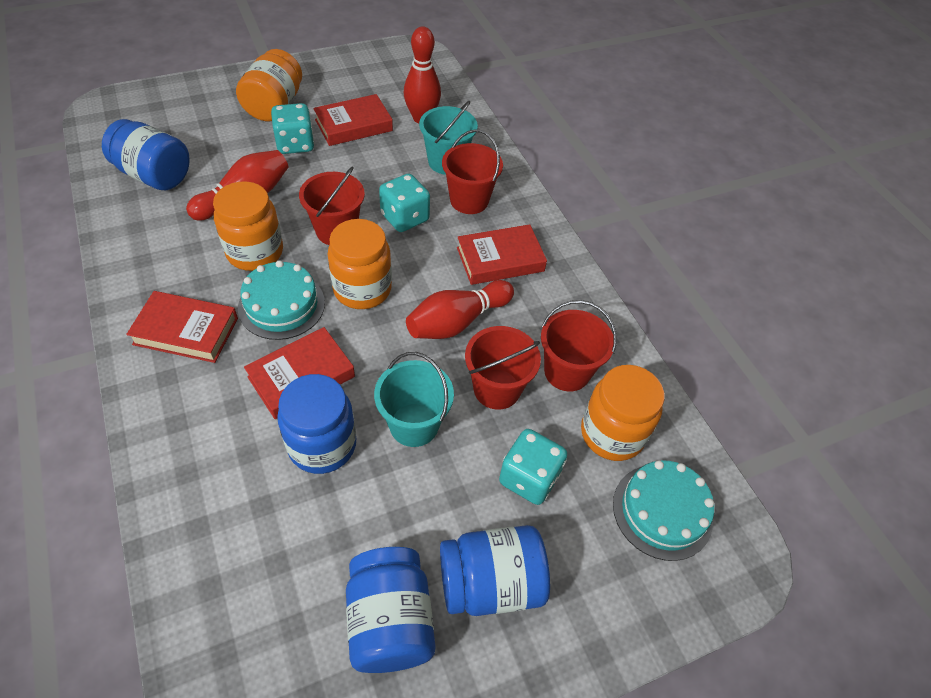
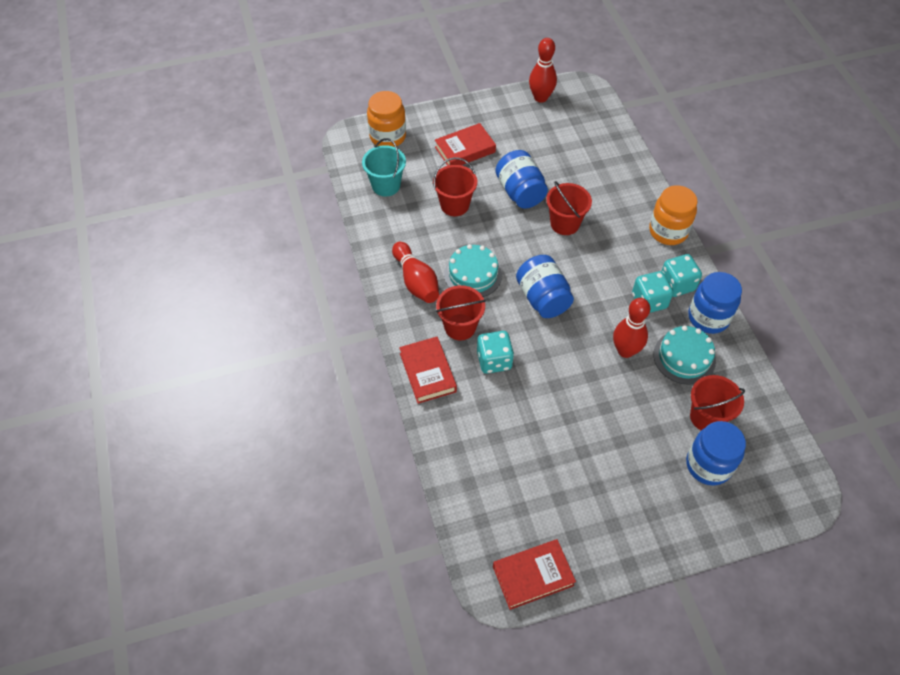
orange jar: 4 -> 2
red book: 4 -> 3
turquoise bucket: 2 -> 1

